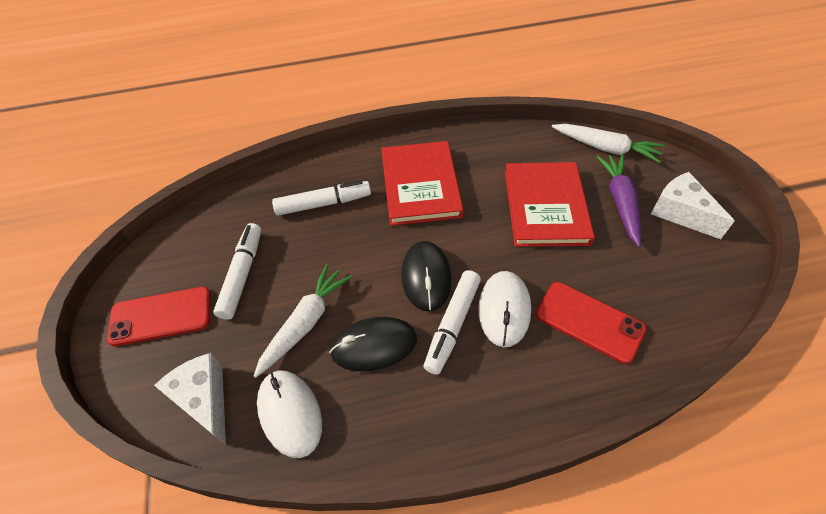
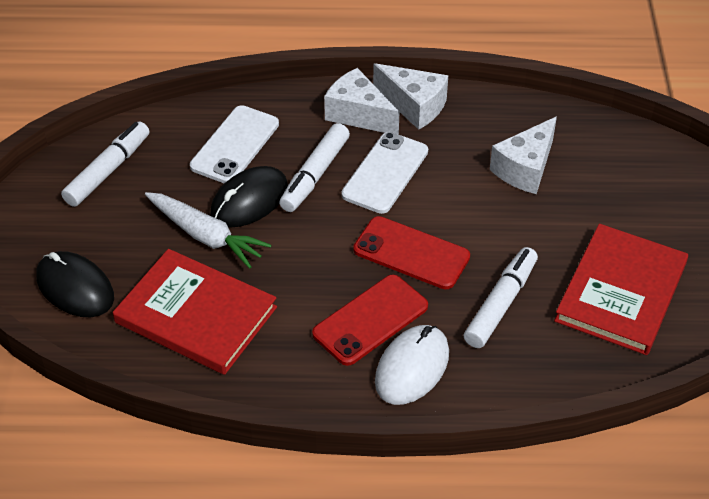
purple carrot: 1 -> 0
white carrot: 2 -> 1
white cheese: 2 -> 3
white mouse: 2 -> 1
white phone: 0 -> 2

